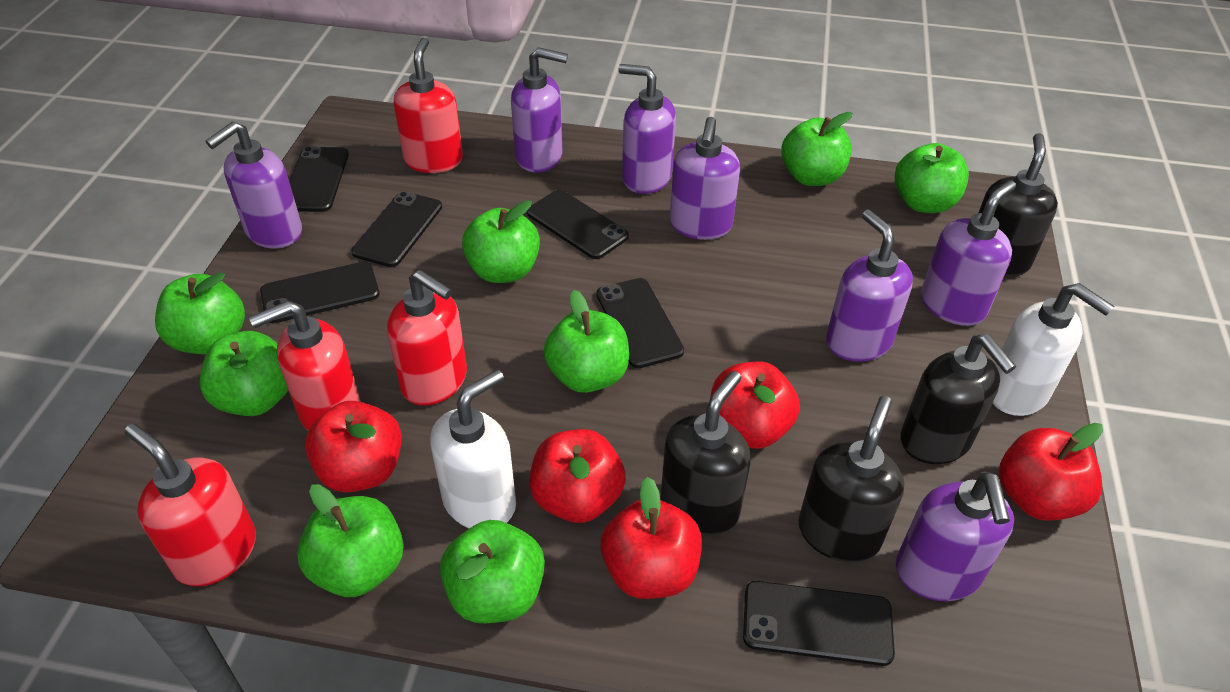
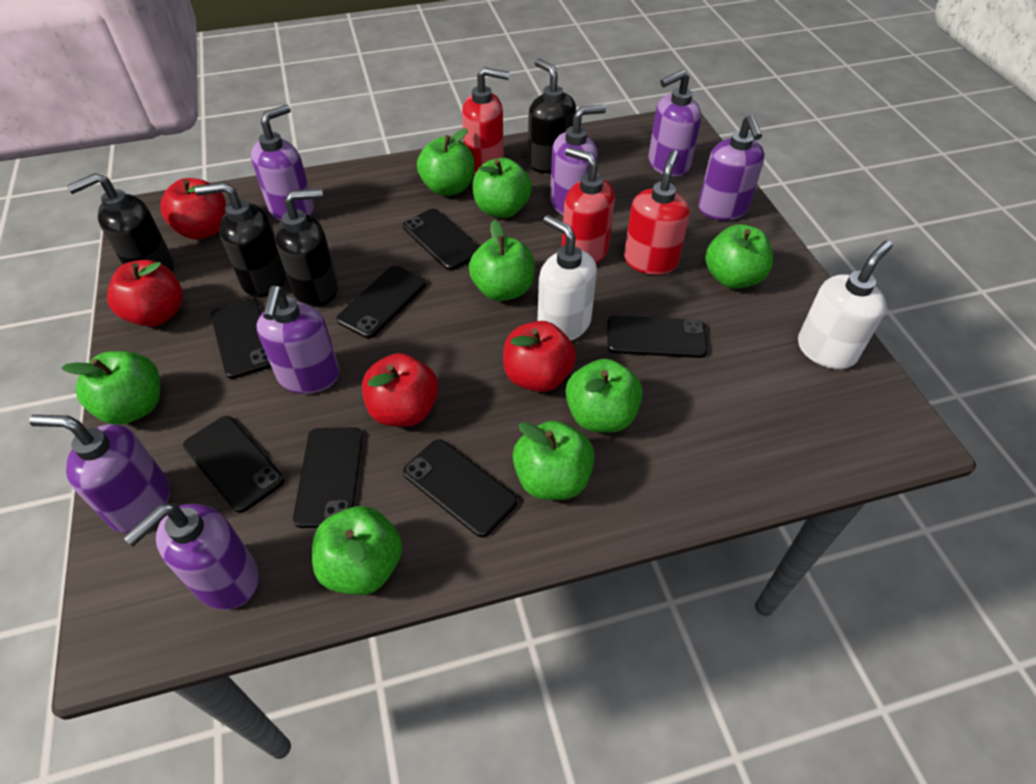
black phone: 6 -> 7
red apple: 5 -> 4
red soap dispenser: 4 -> 3

